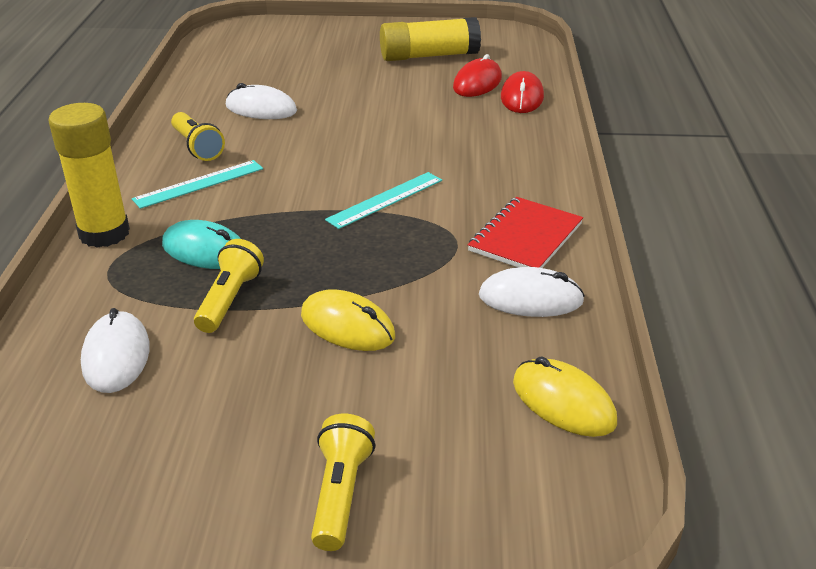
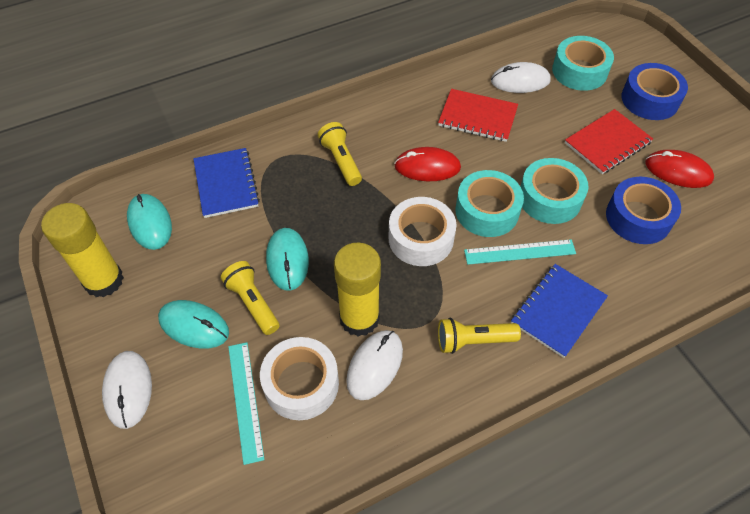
blue notebook: 0 -> 2
blue tape: 0 -> 2
red notebook: 1 -> 2
turquoise mouse: 1 -> 3
turquoise tape: 0 -> 3
white tape: 0 -> 2
yellow mouse: 2 -> 0

